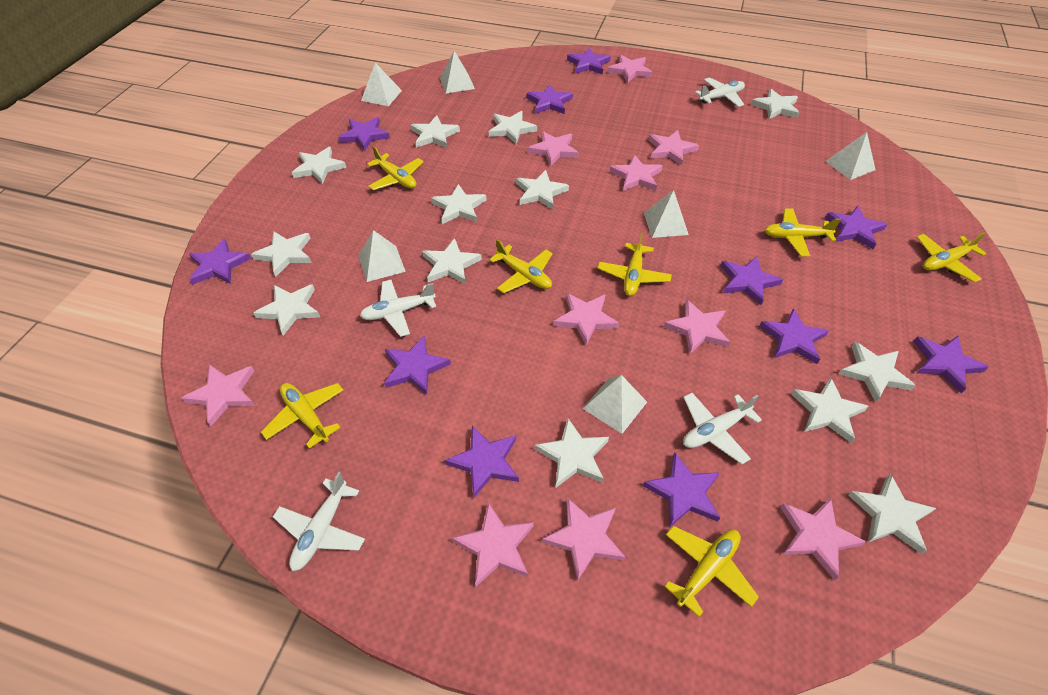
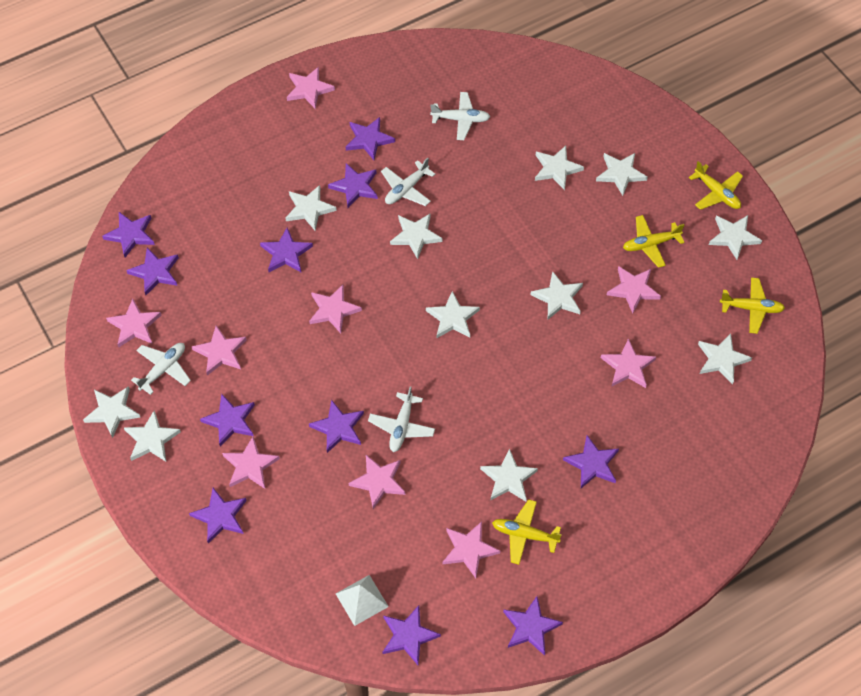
pink star: 10 -> 9
white pyramid: 6 -> 1
white star: 13 -> 11
yellow plane: 7 -> 4

